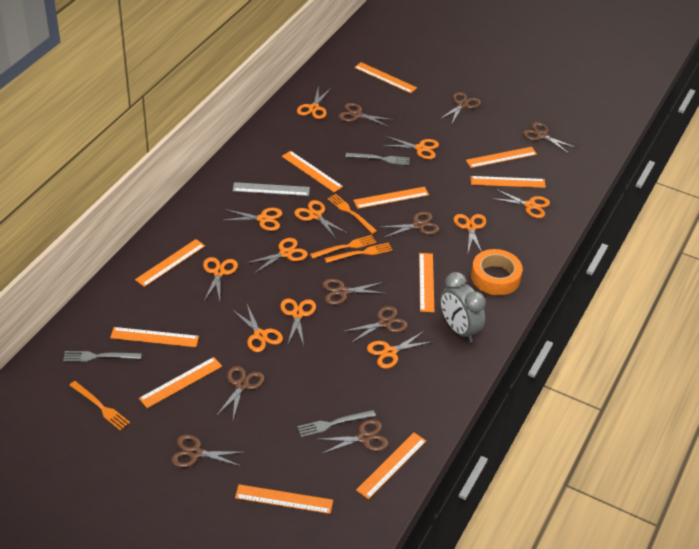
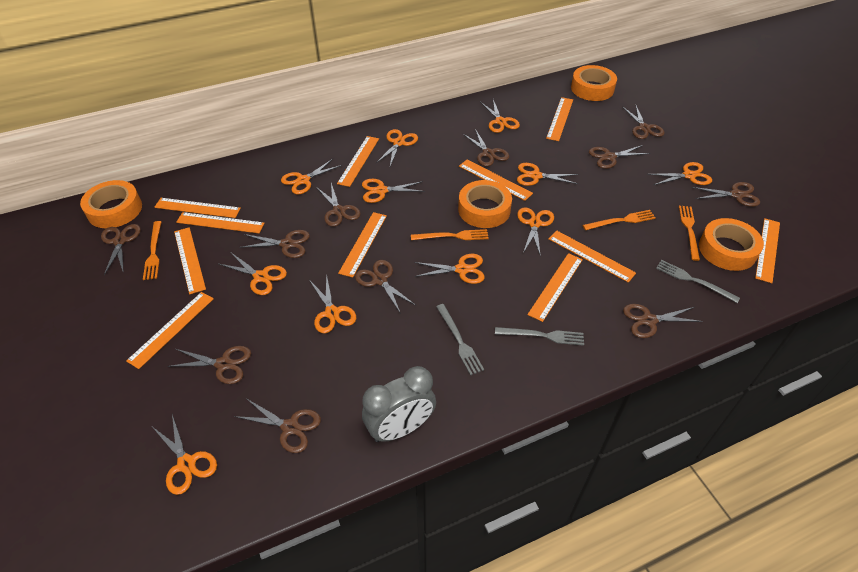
brown scissors: 9 -> 11
grey ruler: 1 -> 0
orange tape: 1 -> 4

